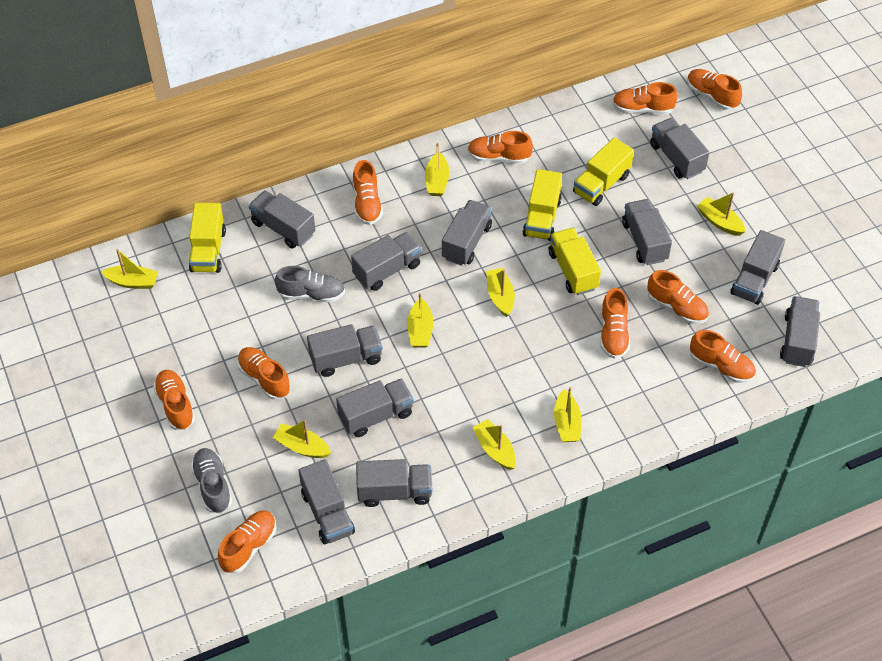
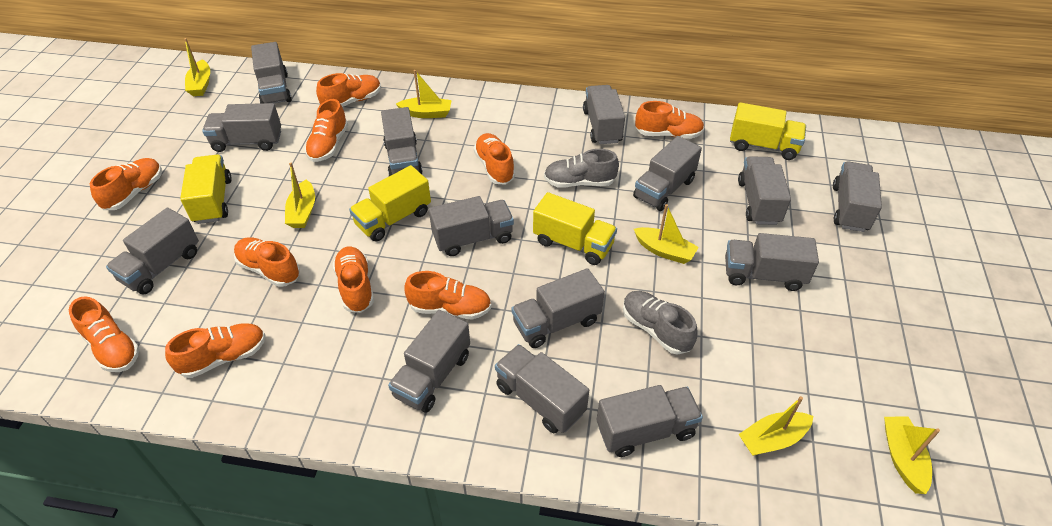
grey truck: 11 -> 14
yellow boat: 8 -> 6

